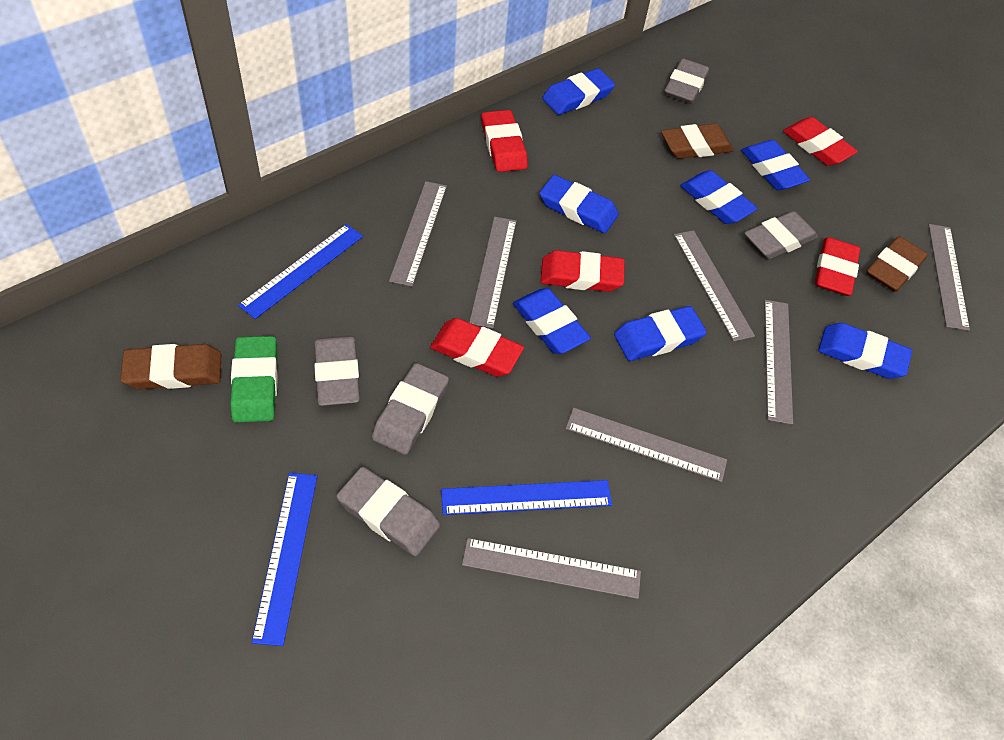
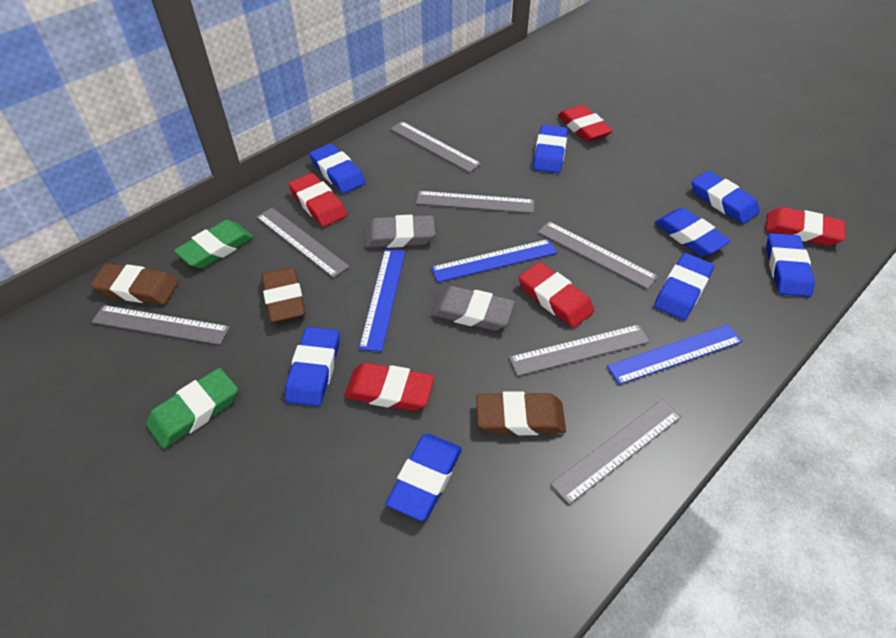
blue eraser: 7 -> 8
green eraser: 1 -> 2
grey eraser: 5 -> 2

